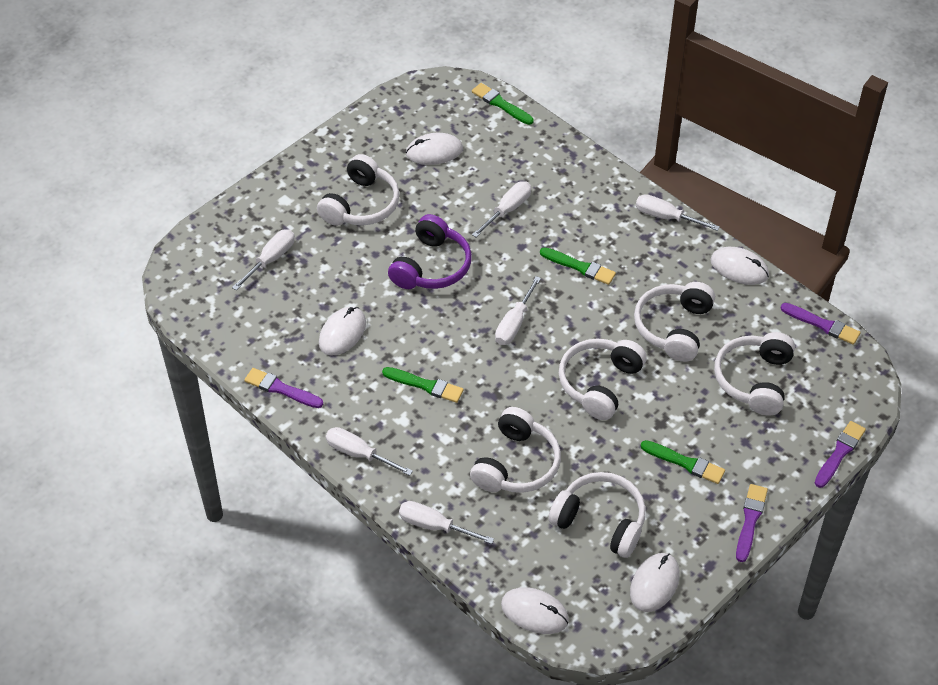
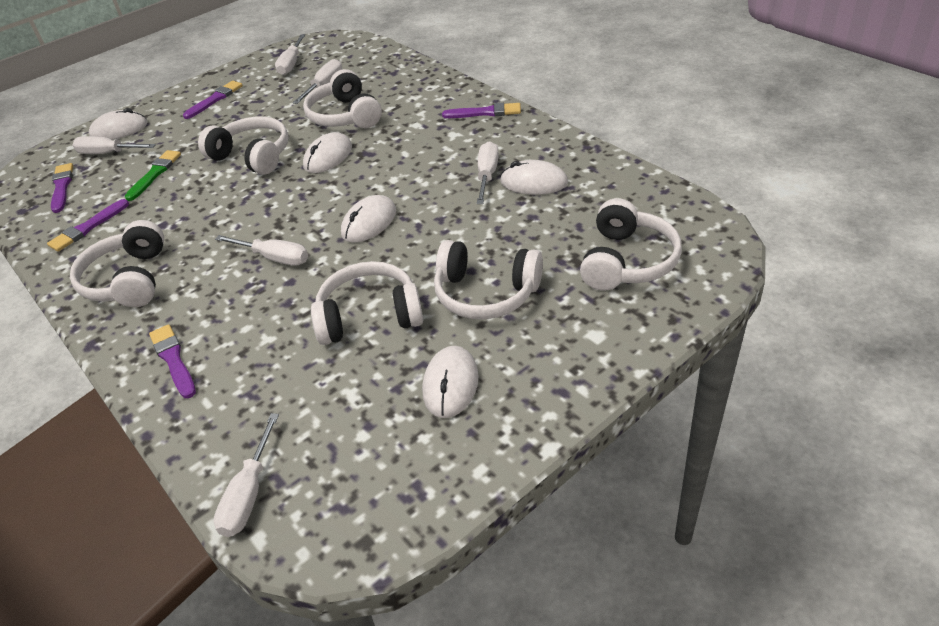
green brush: 4 -> 1
purple brush: 4 -> 5
purple headphones: 1 -> 0

